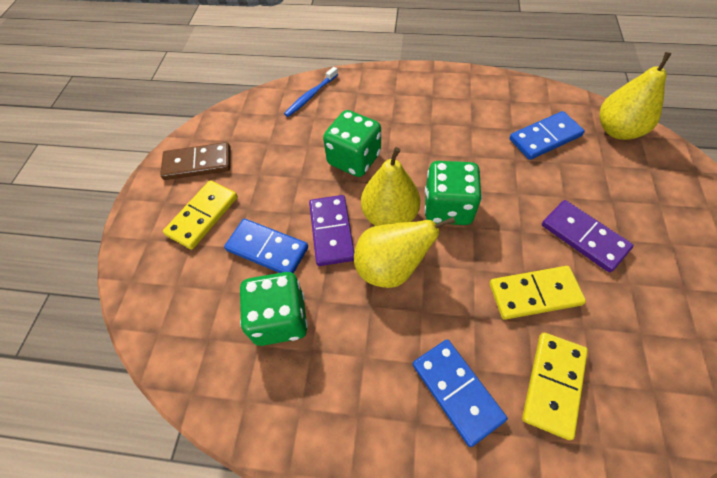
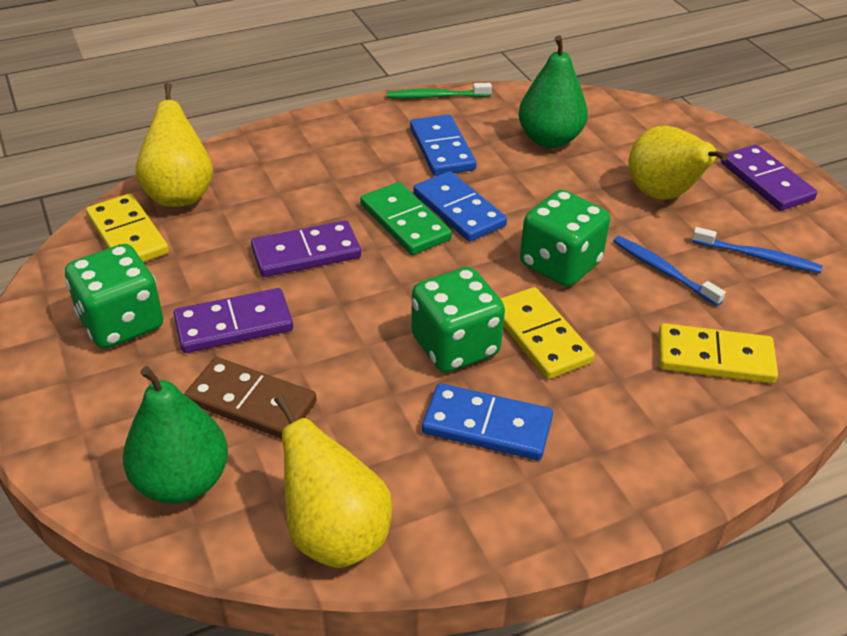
blue toothbrush: 1 -> 2
green domino: 0 -> 1
green pear: 0 -> 2
green toothbrush: 0 -> 1
purple domino: 2 -> 3

